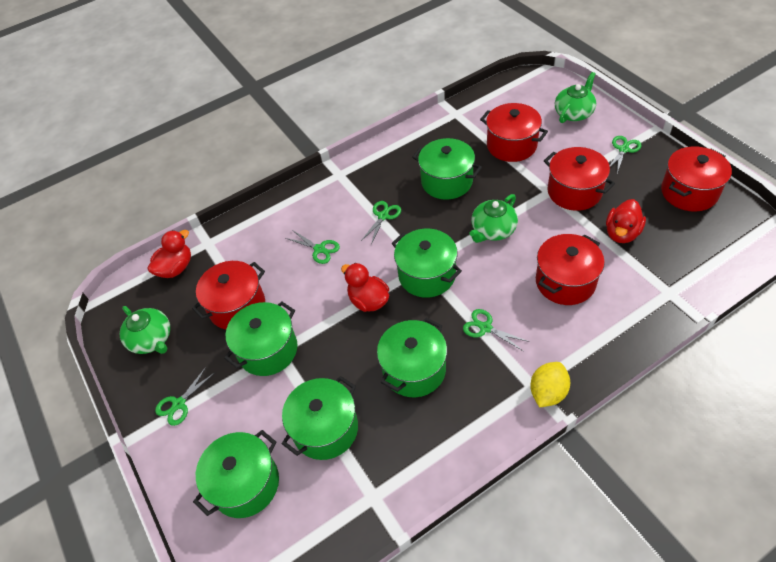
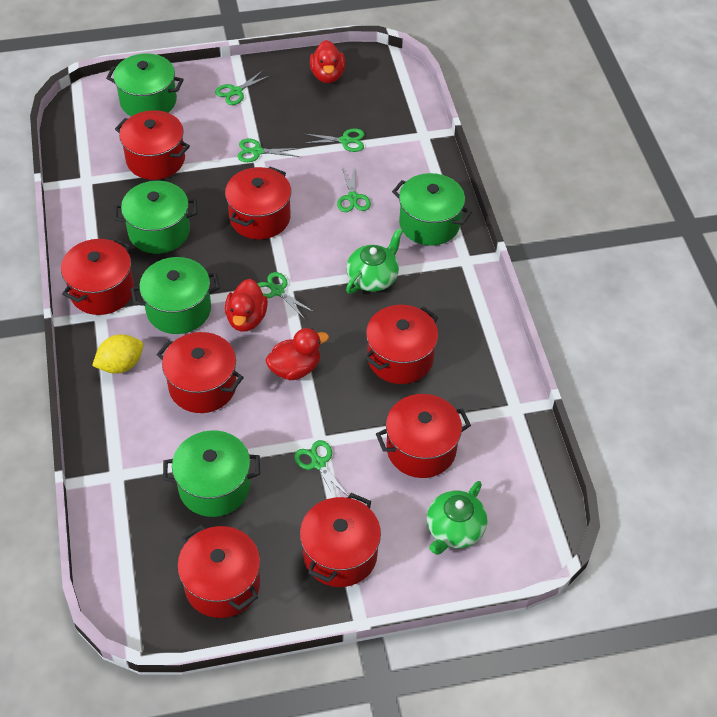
green pot: 6 -> 5
green scissors: 5 -> 6
green teapot: 3 -> 2
red pot: 5 -> 8

